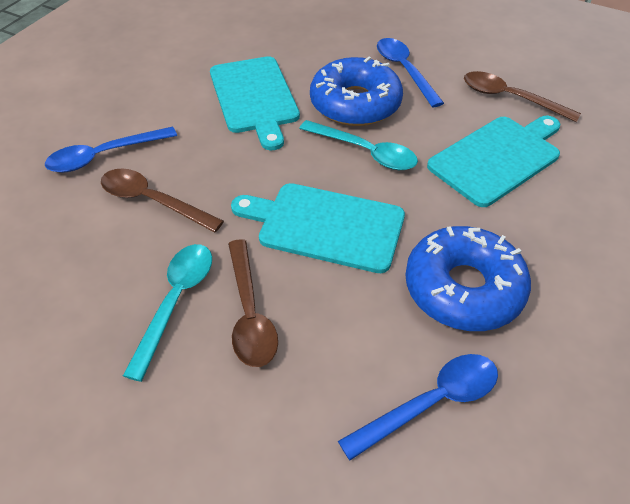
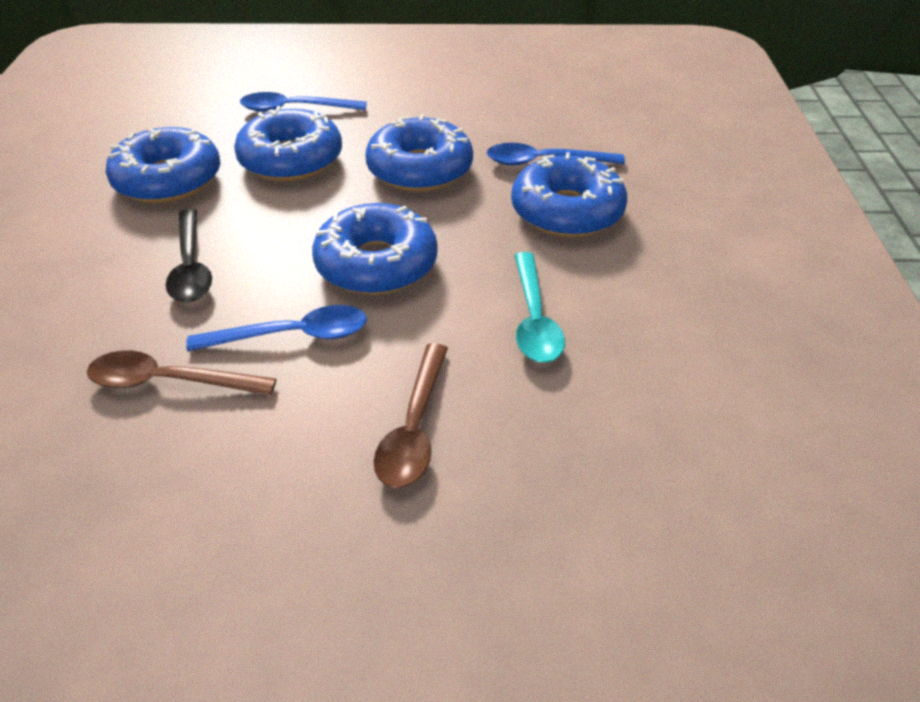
black spoon: 0 -> 1
blue donut: 2 -> 5
brown spoon: 3 -> 2
turquoise cutting board: 3 -> 0
turquoise spoon: 2 -> 1

